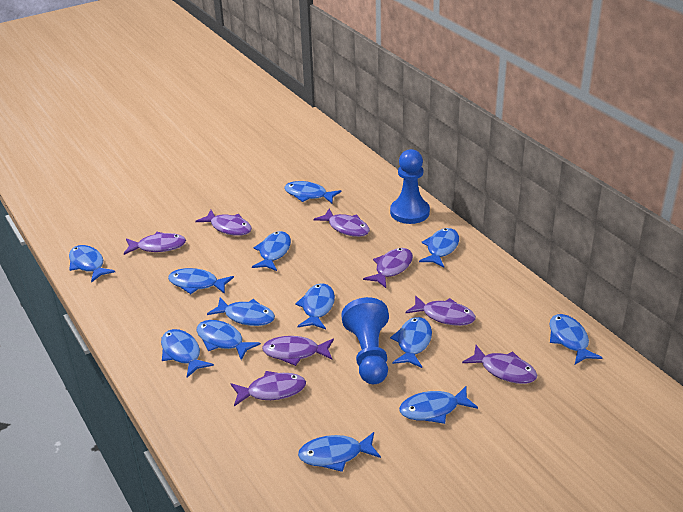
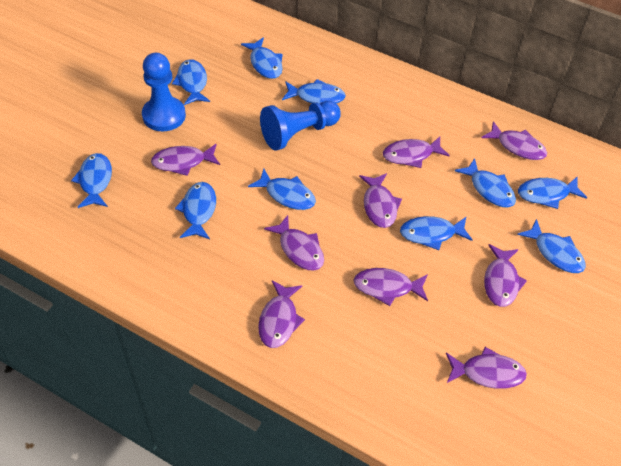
blue fish: 13 -> 10
purple fish: 8 -> 9

